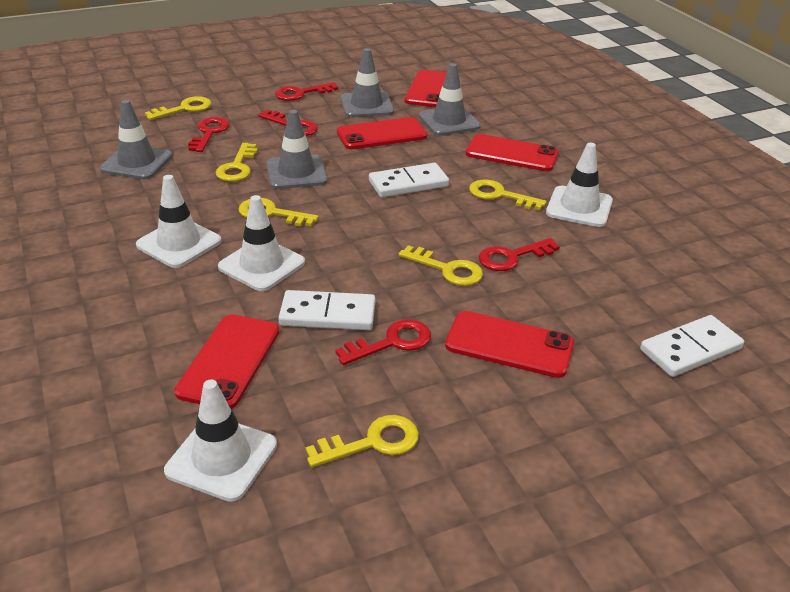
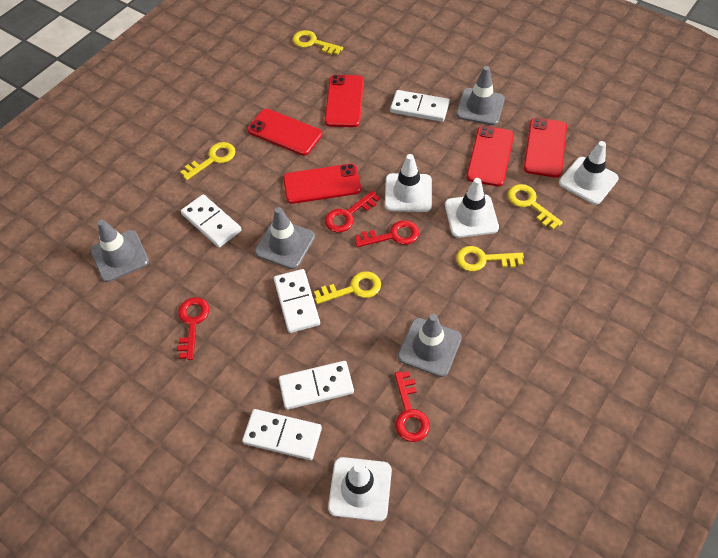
red key: 5 -> 4
white domino: 3 -> 5
yellow key: 6 -> 5

